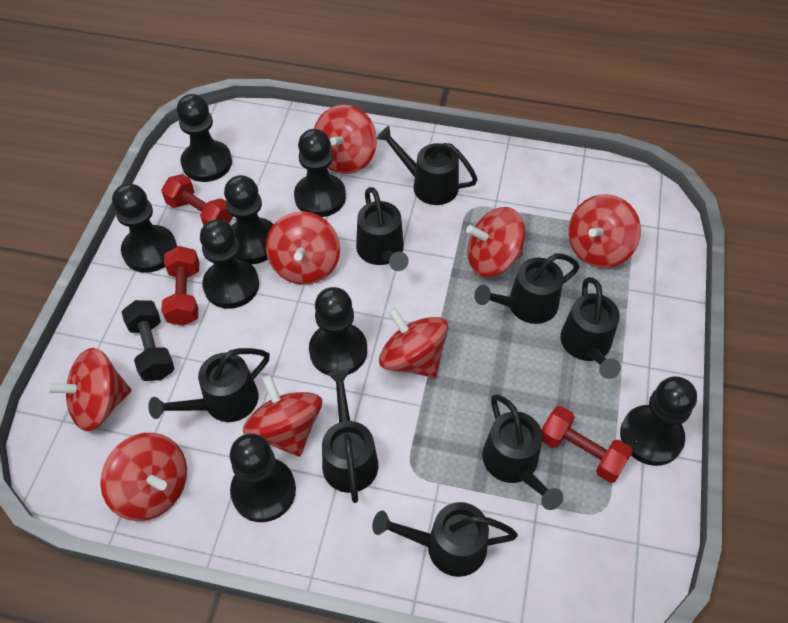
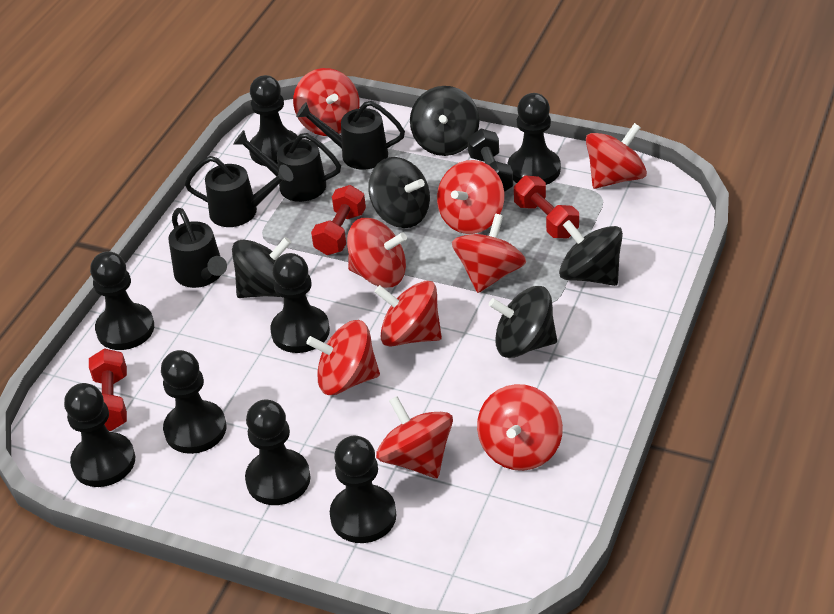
black spinning top: 0 -> 5
black watering can: 8 -> 4
red spinning top: 8 -> 9

